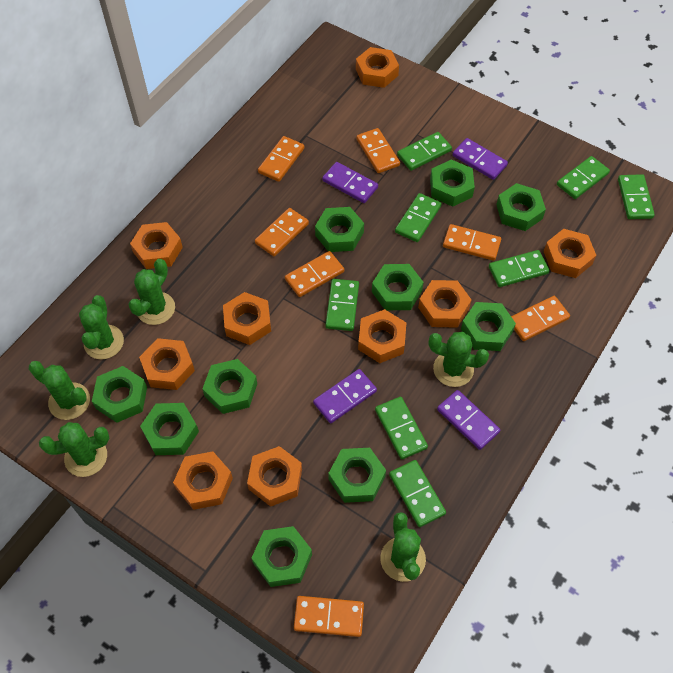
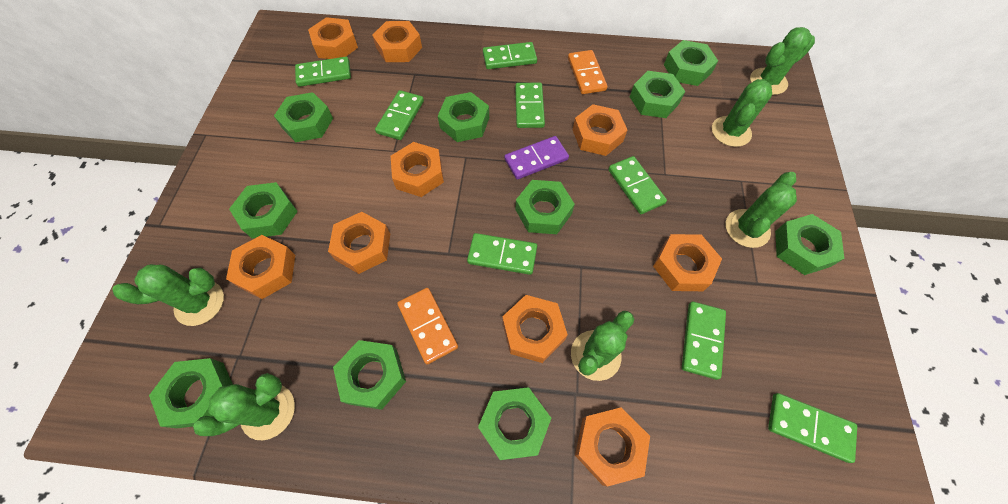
orange domino: 7 -> 2
purple domino: 4 -> 1

